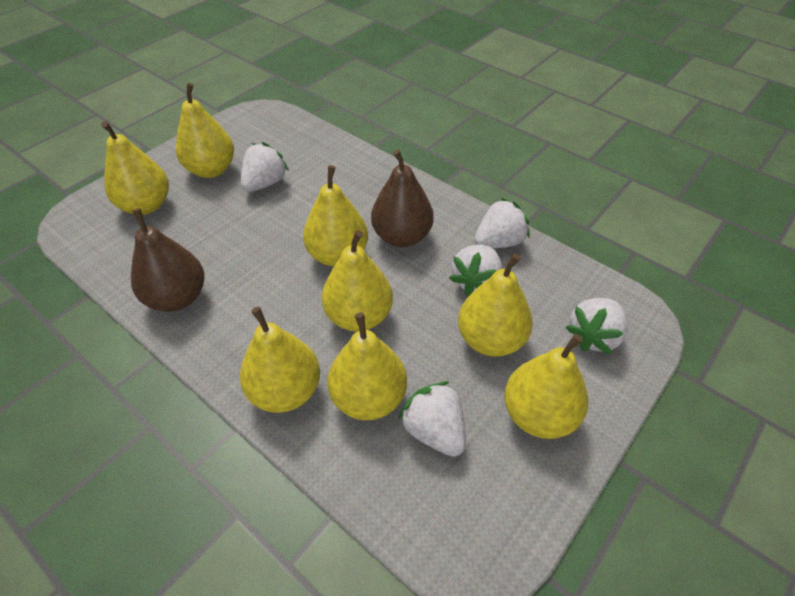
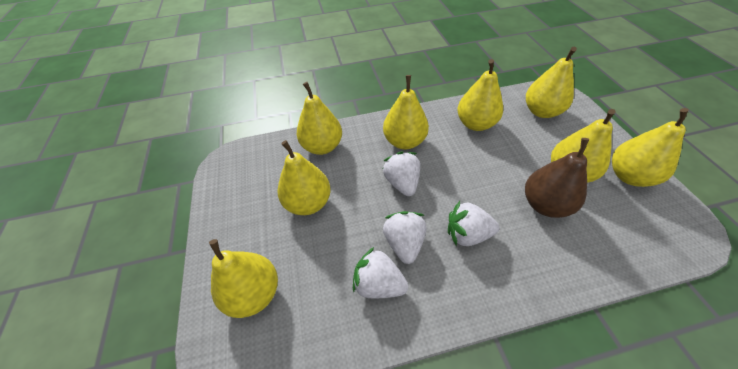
brown pear: 2 -> 1
white strawberry: 5 -> 4

